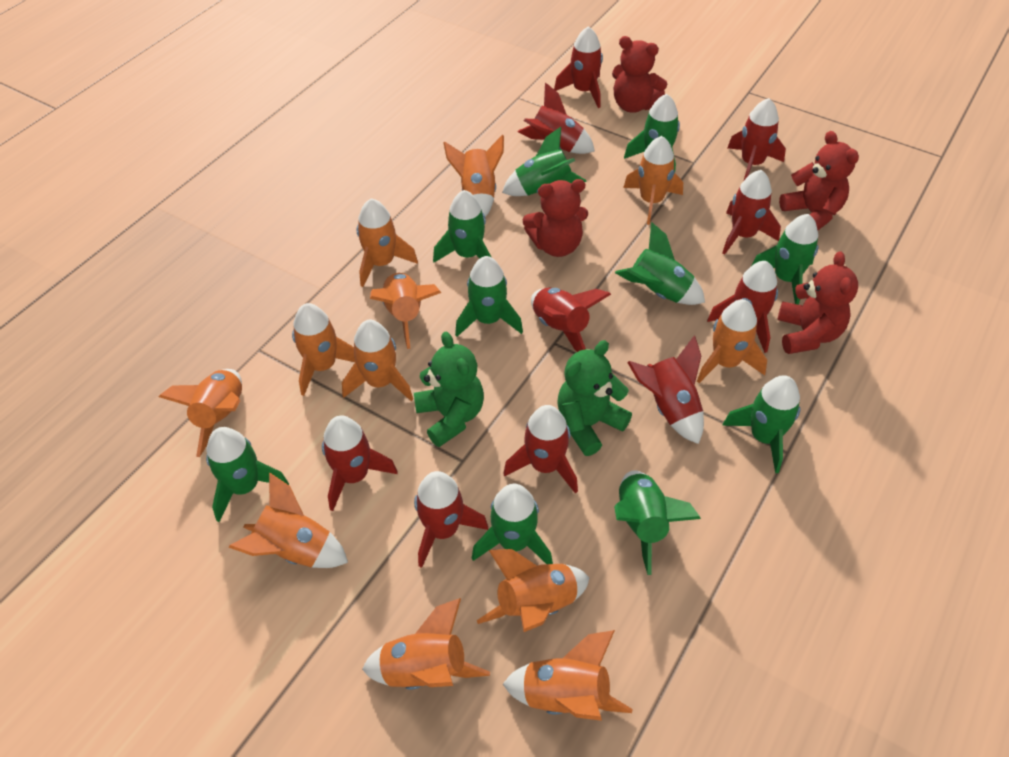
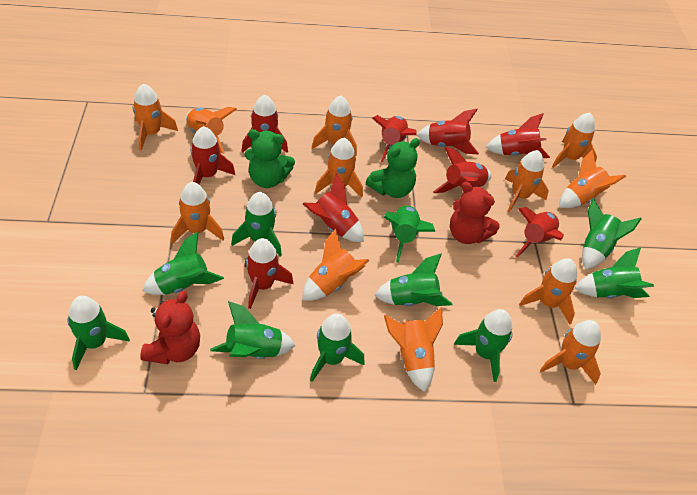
red rocket: 10 -> 9
red teddy bear: 4 -> 2

